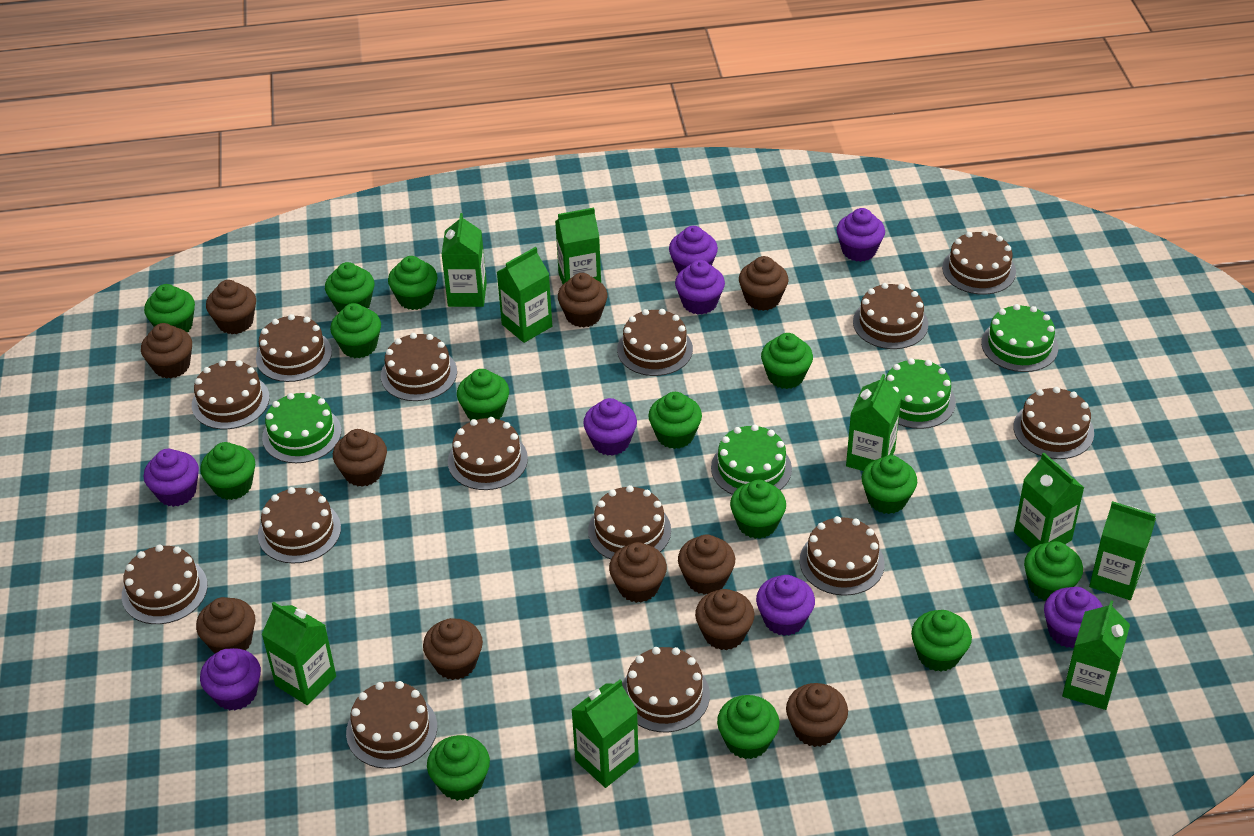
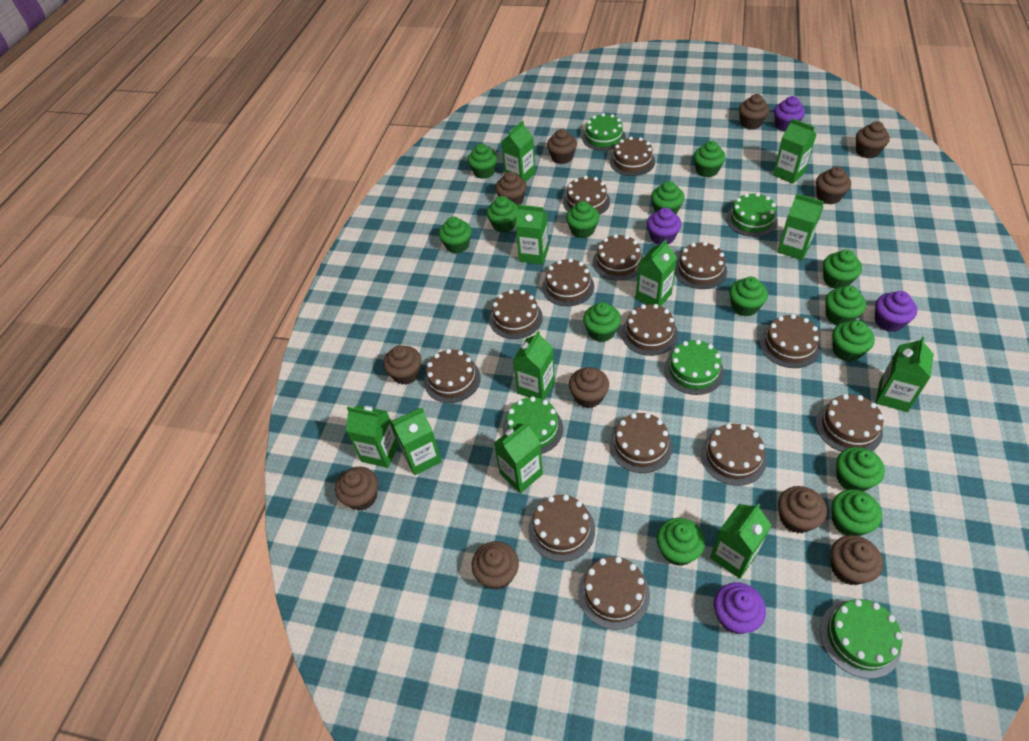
green cake: 4 -> 5
green carton: 9 -> 11
purple cupcake: 8 -> 4

